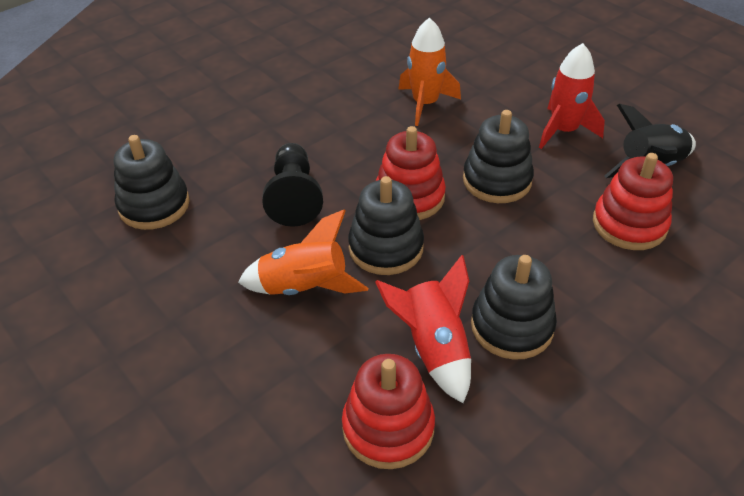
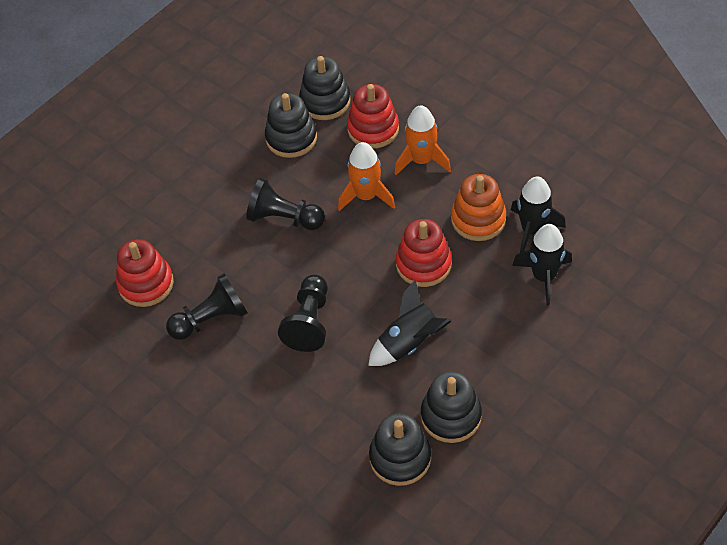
black pawn: 1 -> 3
black rocket: 1 -> 3
orange stacking toy: 0 -> 1
red rocket: 2 -> 0

